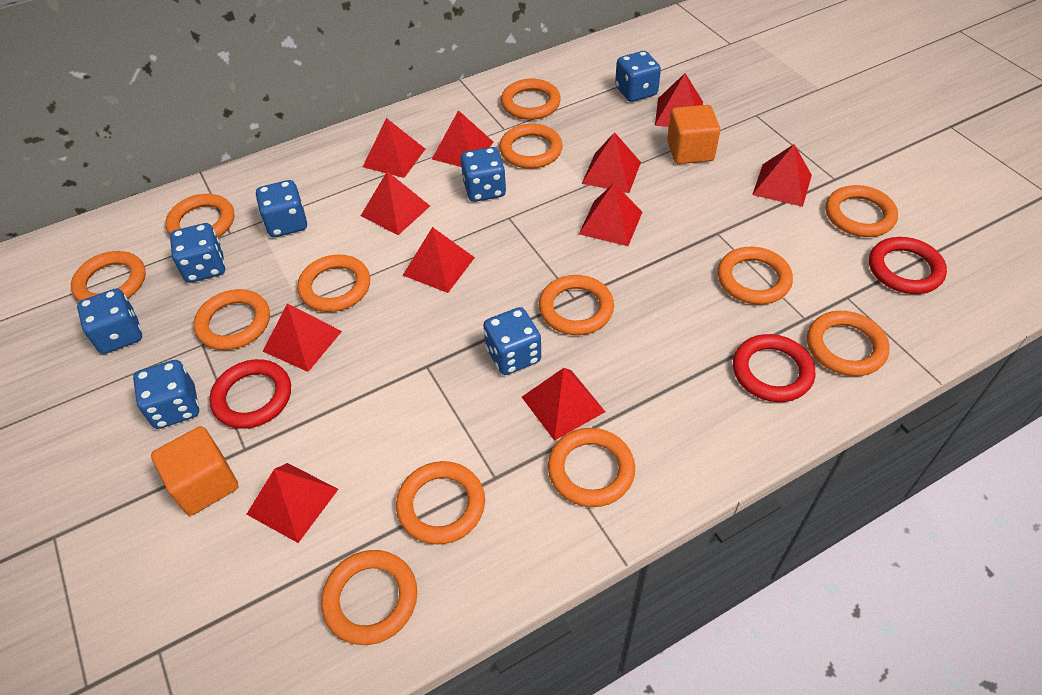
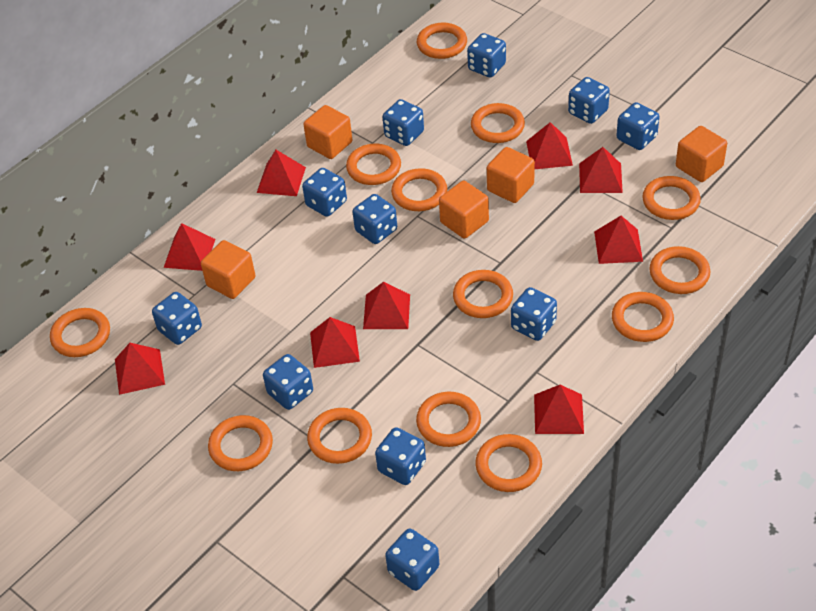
blue dice: 7 -> 11
orange cube: 2 -> 5
red pyramid: 11 -> 9
red ring: 3 -> 0

